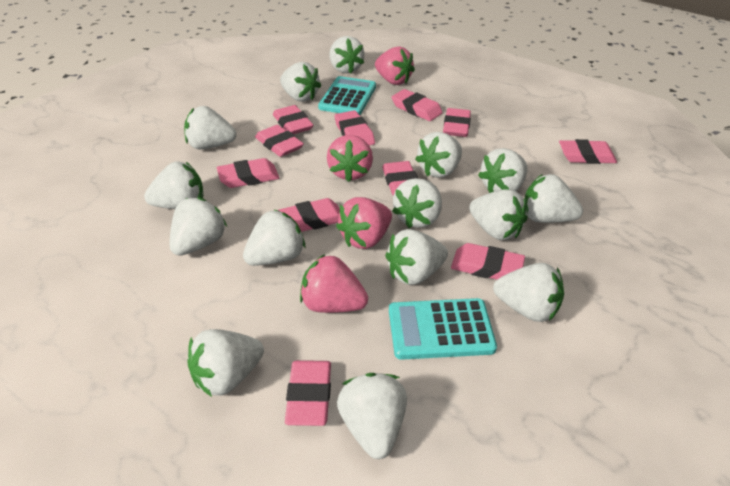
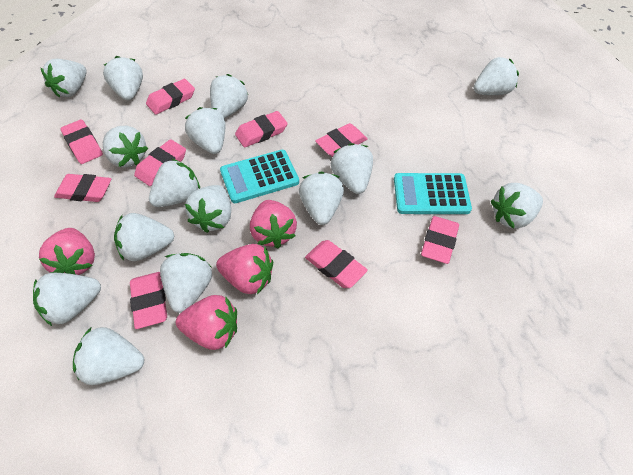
pink eraser: 11 -> 9

